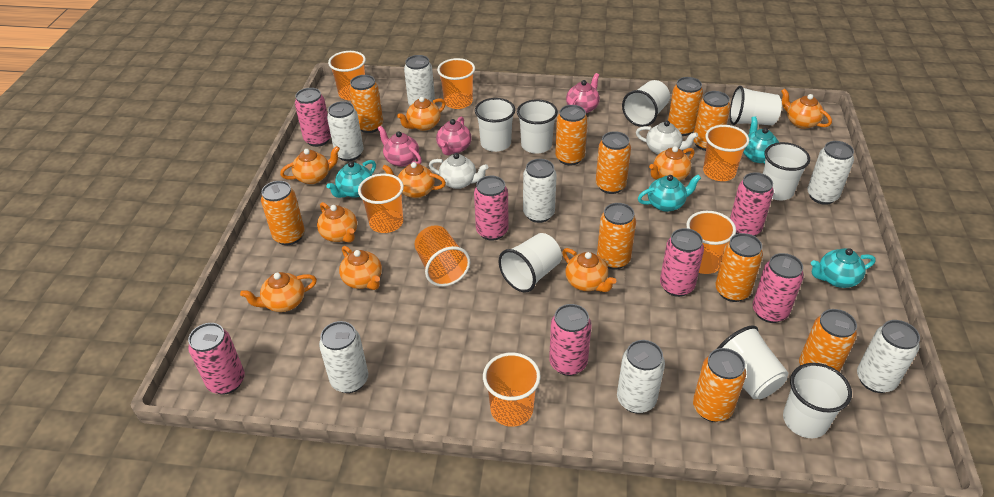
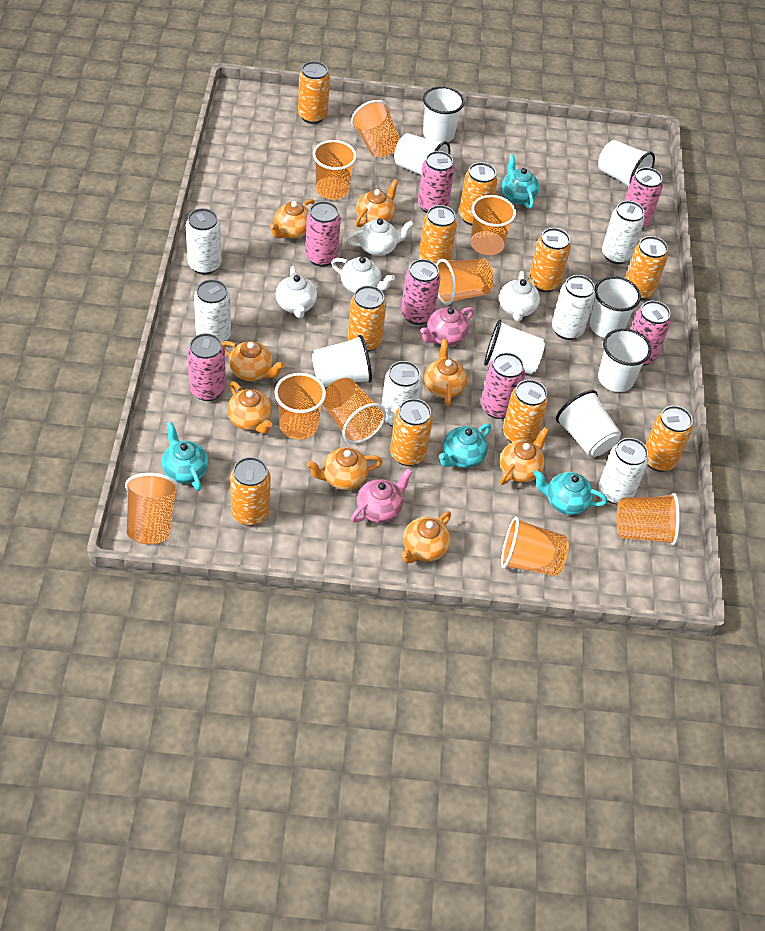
orange cup: 7 -> 9
orange teapot: 9 -> 8
pink teapot: 3 -> 2
white can: 7 -> 6
white teapot: 2 -> 4

